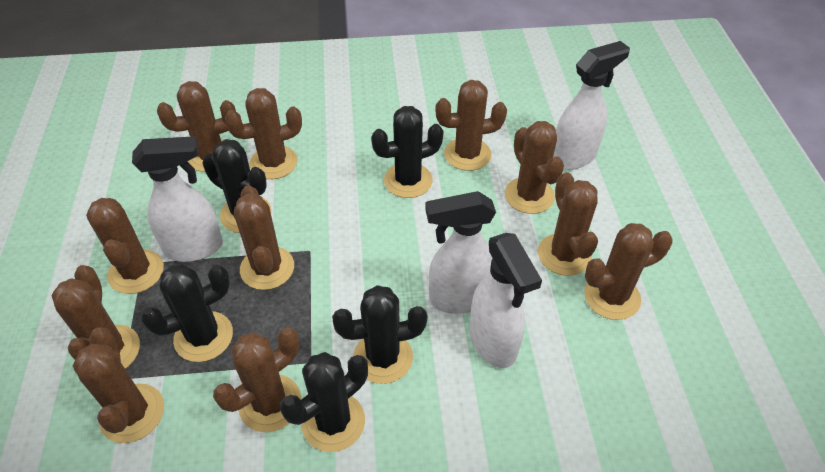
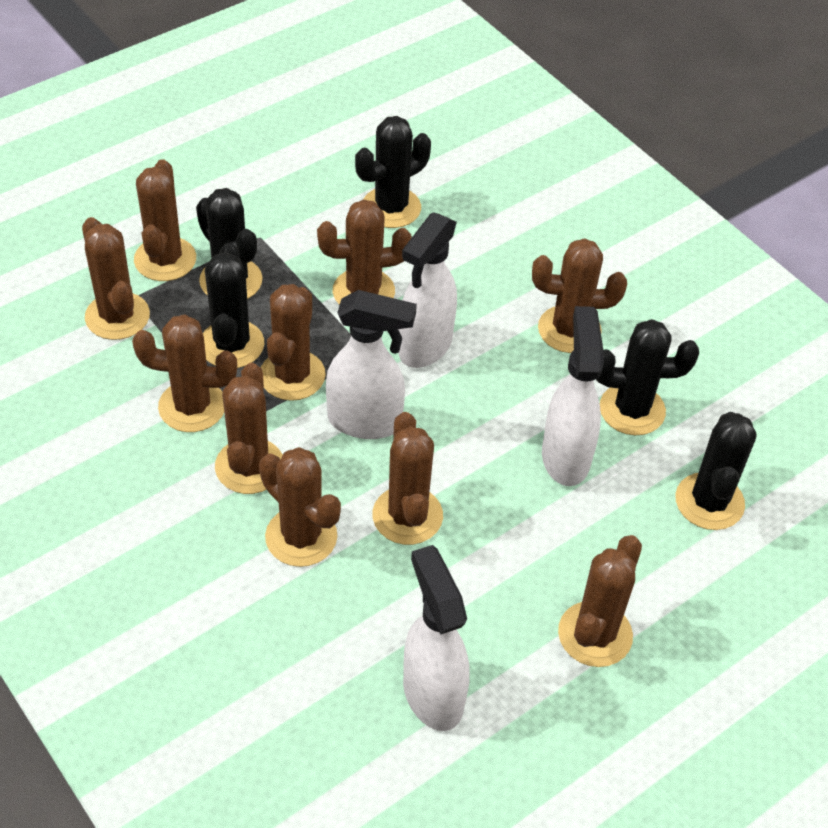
brown cactus: 11 -> 10

